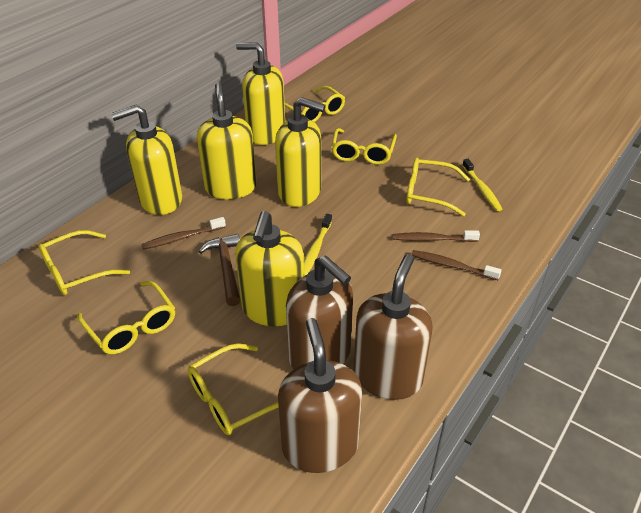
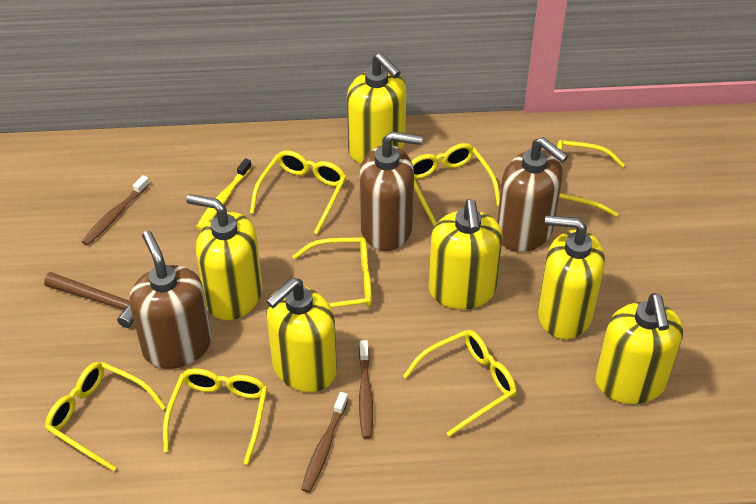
yellow glasses: 6 -> 7
yellow soap dispenser: 5 -> 6
yellow toothbrush: 2 -> 1

